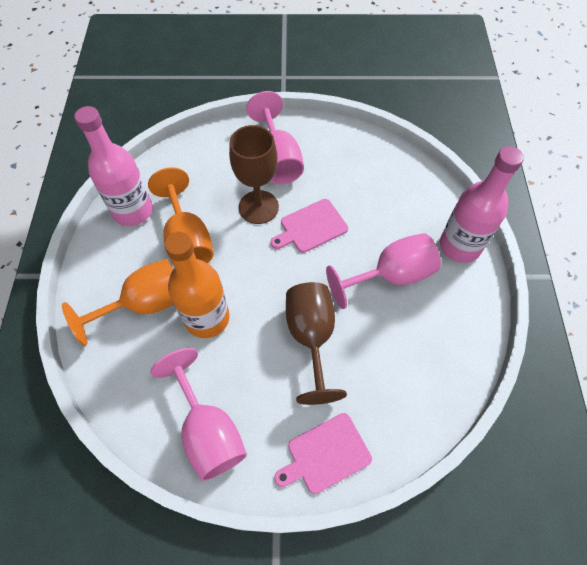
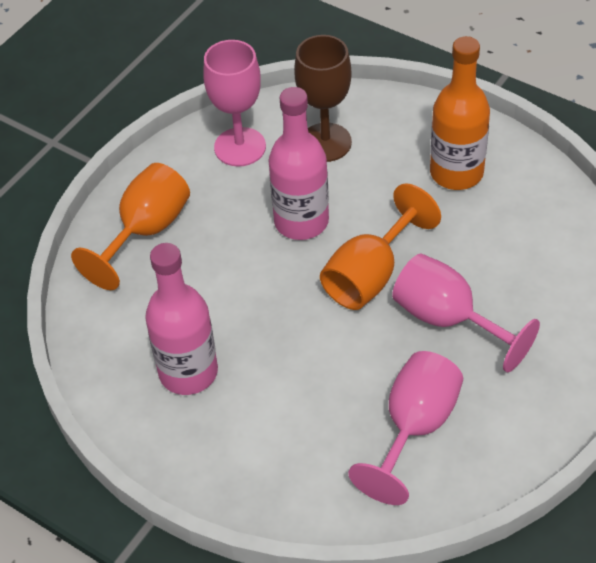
brown goblet: 2 -> 1
pink cutting board: 2 -> 0

